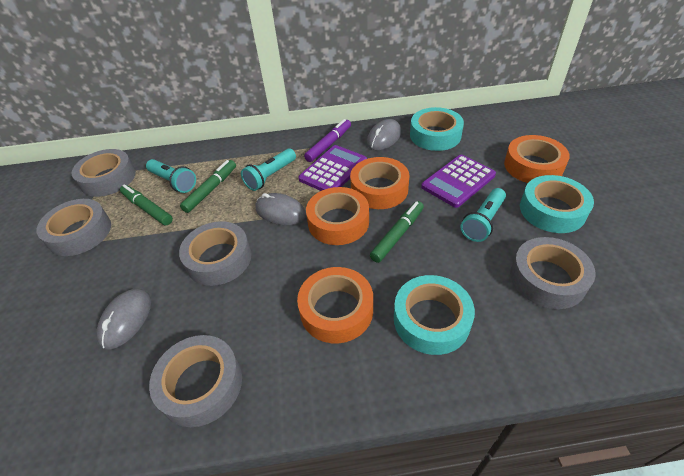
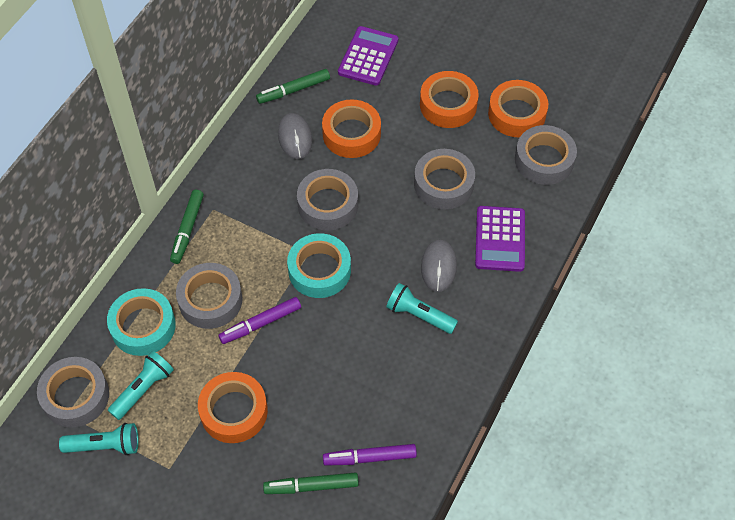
grey mouse: 3 -> 2
purple marker: 1 -> 2
turquoise tape: 3 -> 2

